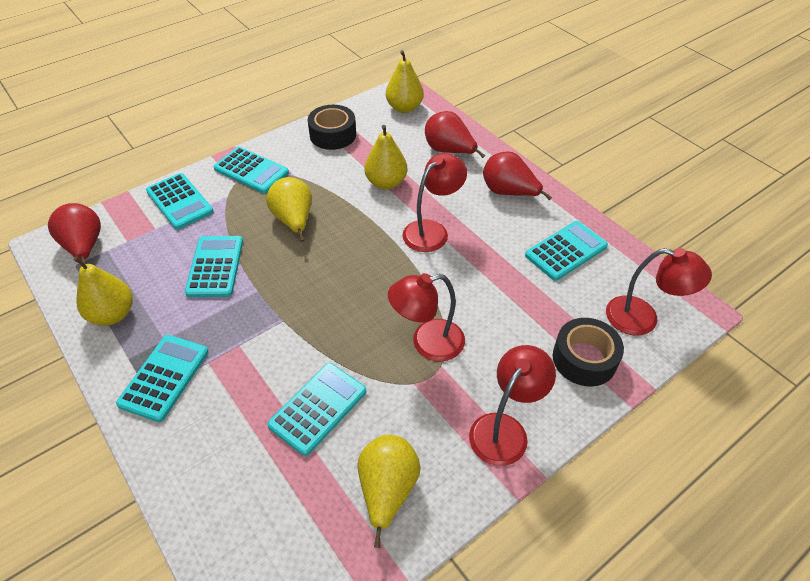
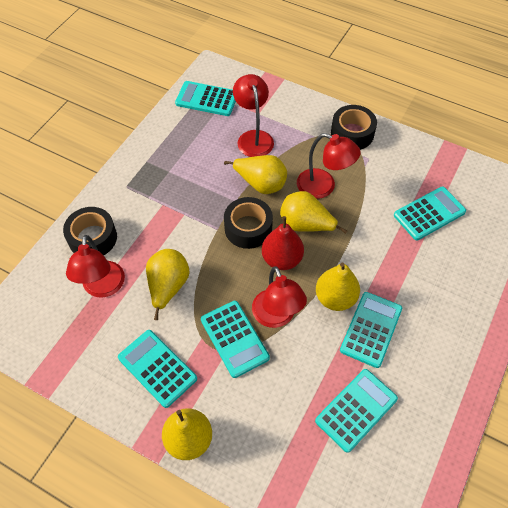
black tape: 2 -> 3
red pear: 3 -> 1

